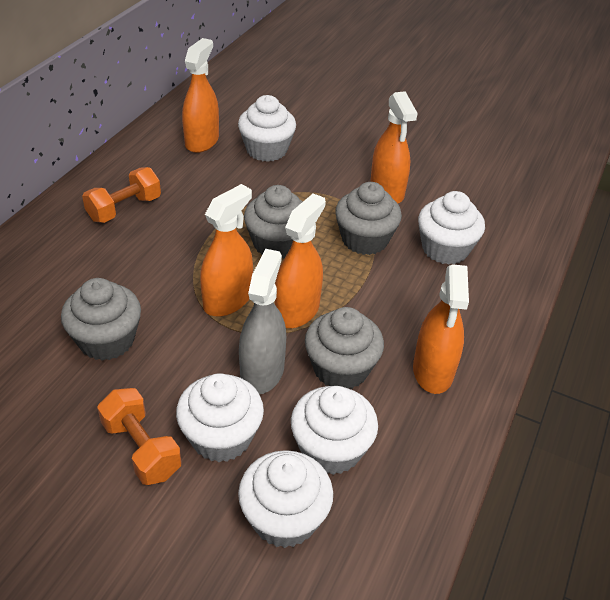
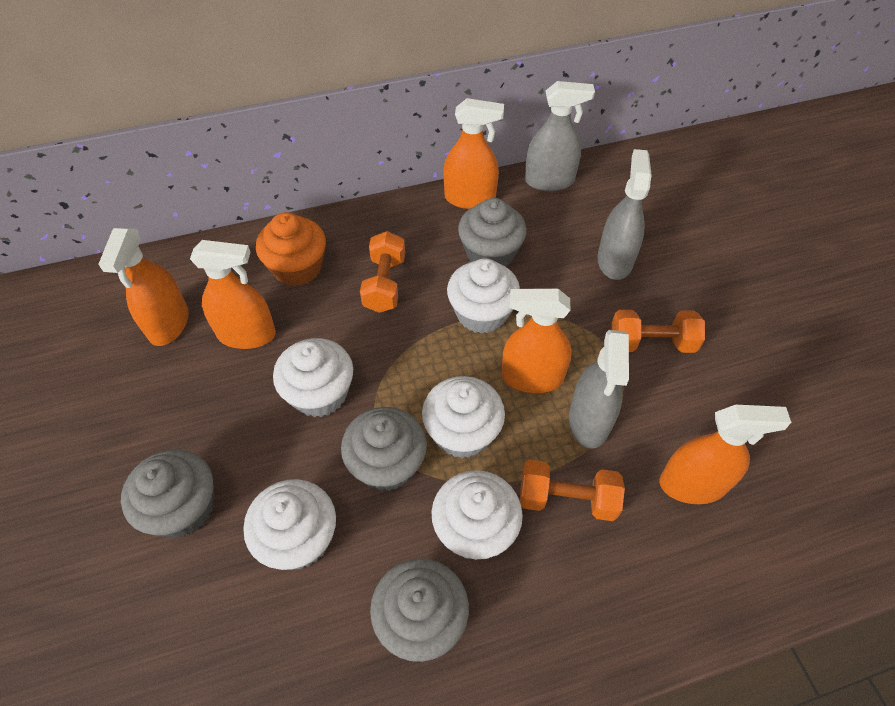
grey spray bottle: 1 -> 3
orange cupcake: 0 -> 1
orange dumbbell: 2 -> 3

